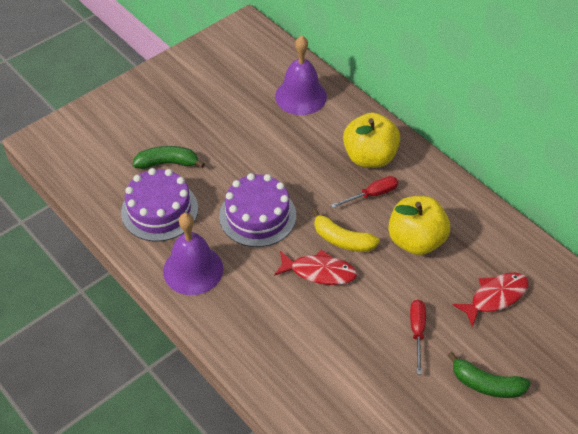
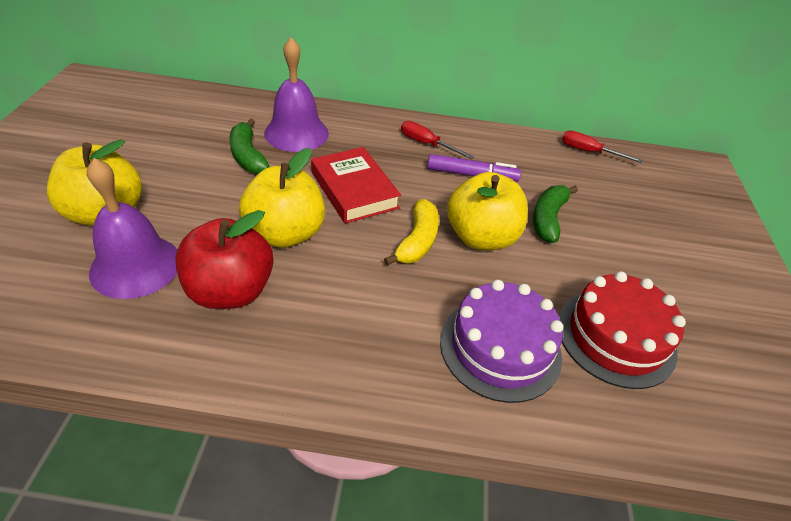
purple cake: 2 -> 1
purple marker: 0 -> 1
red apple: 0 -> 1
red book: 0 -> 1
red cake: 0 -> 1
red fish: 2 -> 0
yellow apple: 2 -> 3

